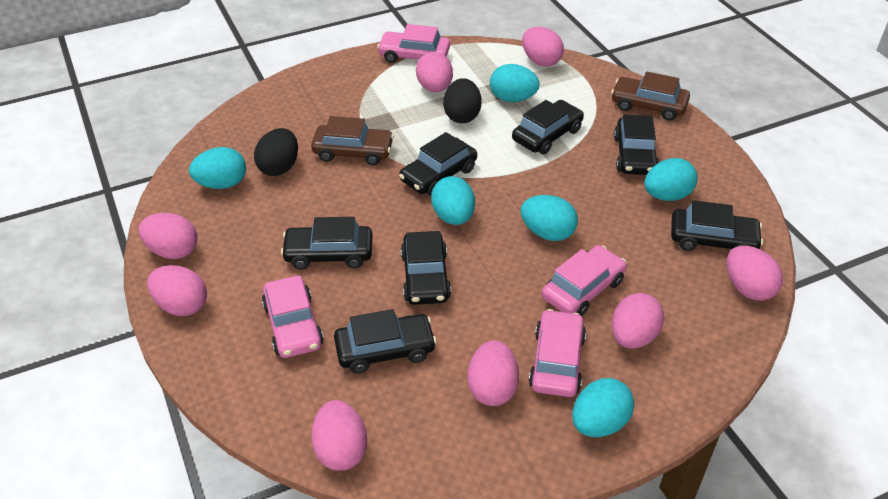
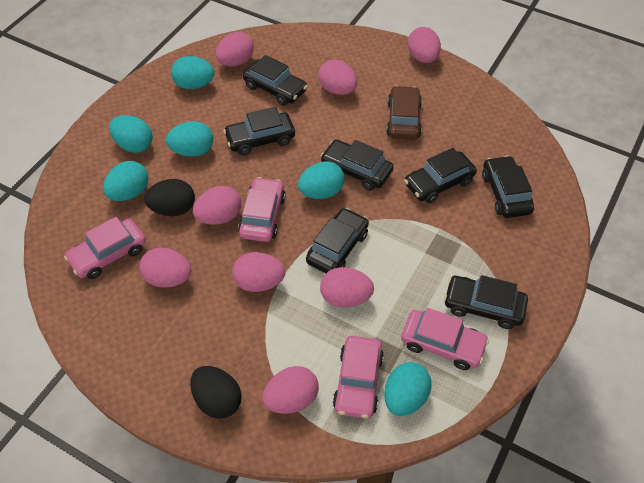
brown car: 2 -> 1

